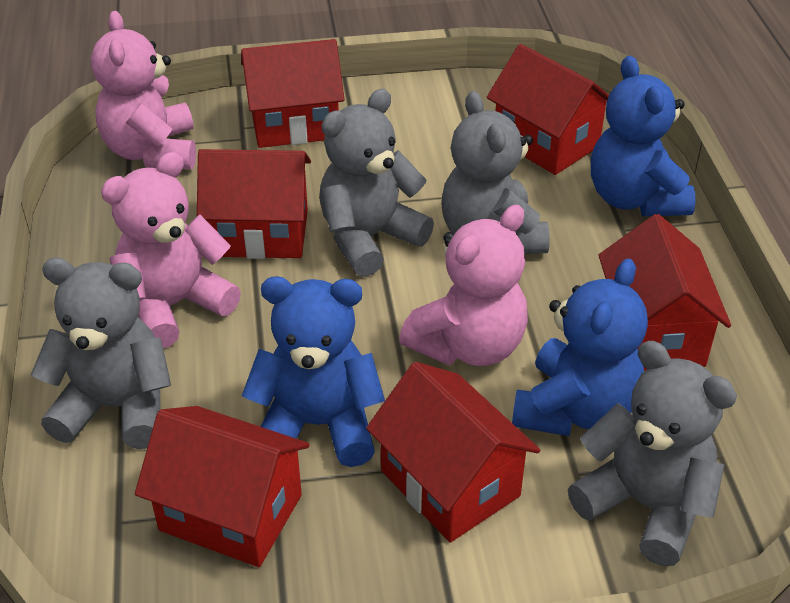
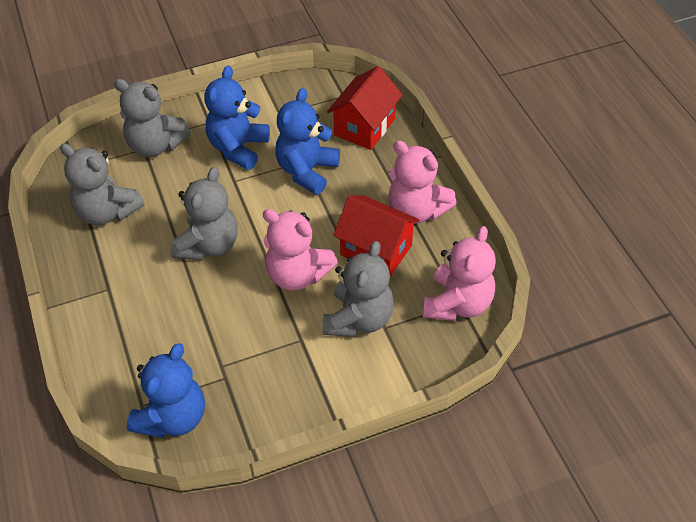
red house: 6 -> 2

